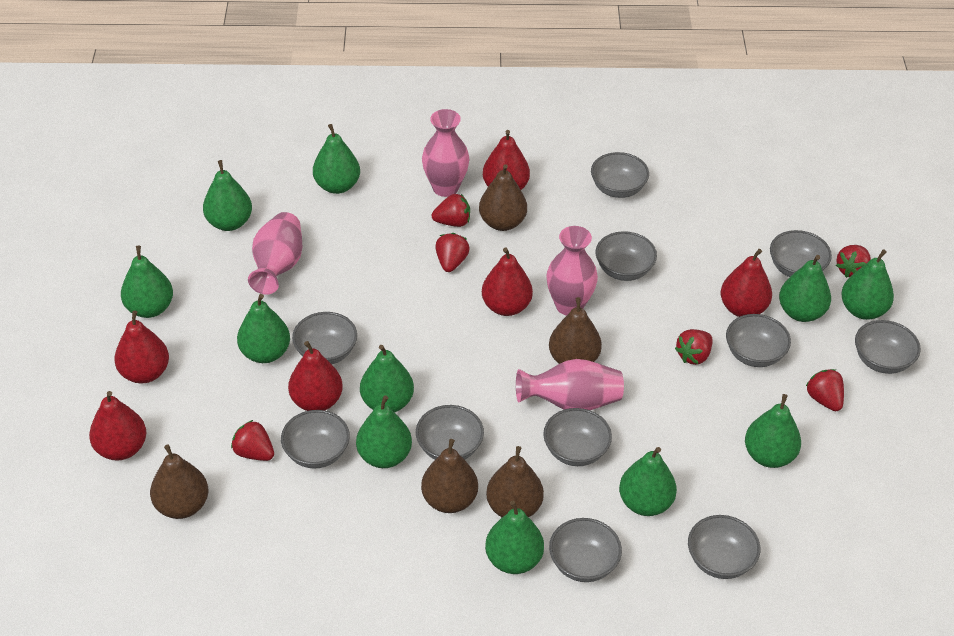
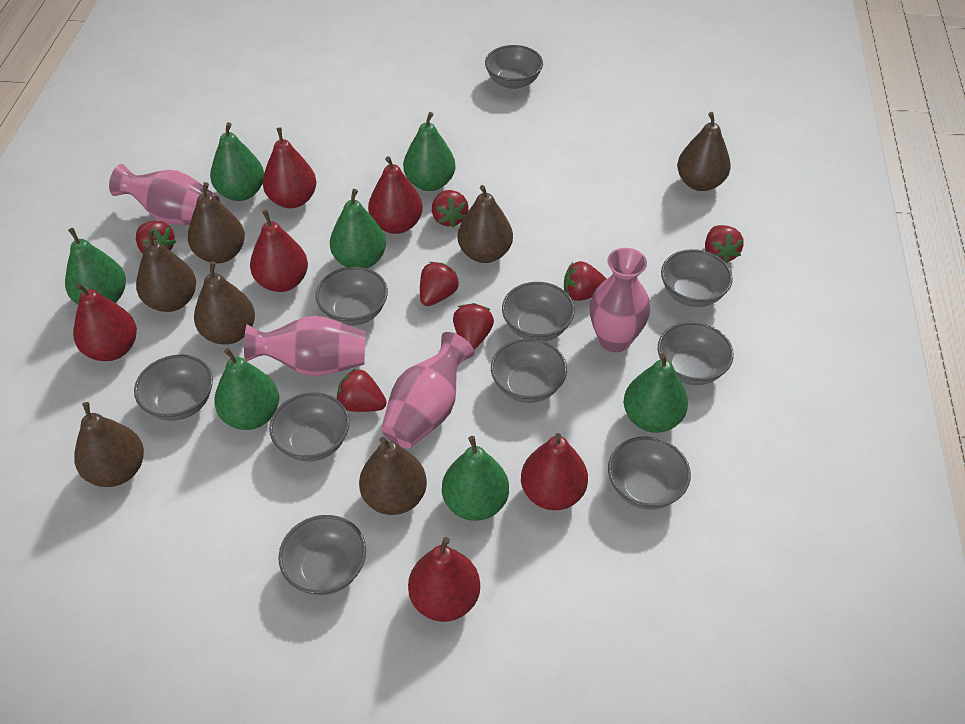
brown pear: 5 -> 7
green pear: 11 -> 7
grey bowl: 11 -> 10
red strawberry: 6 -> 7

